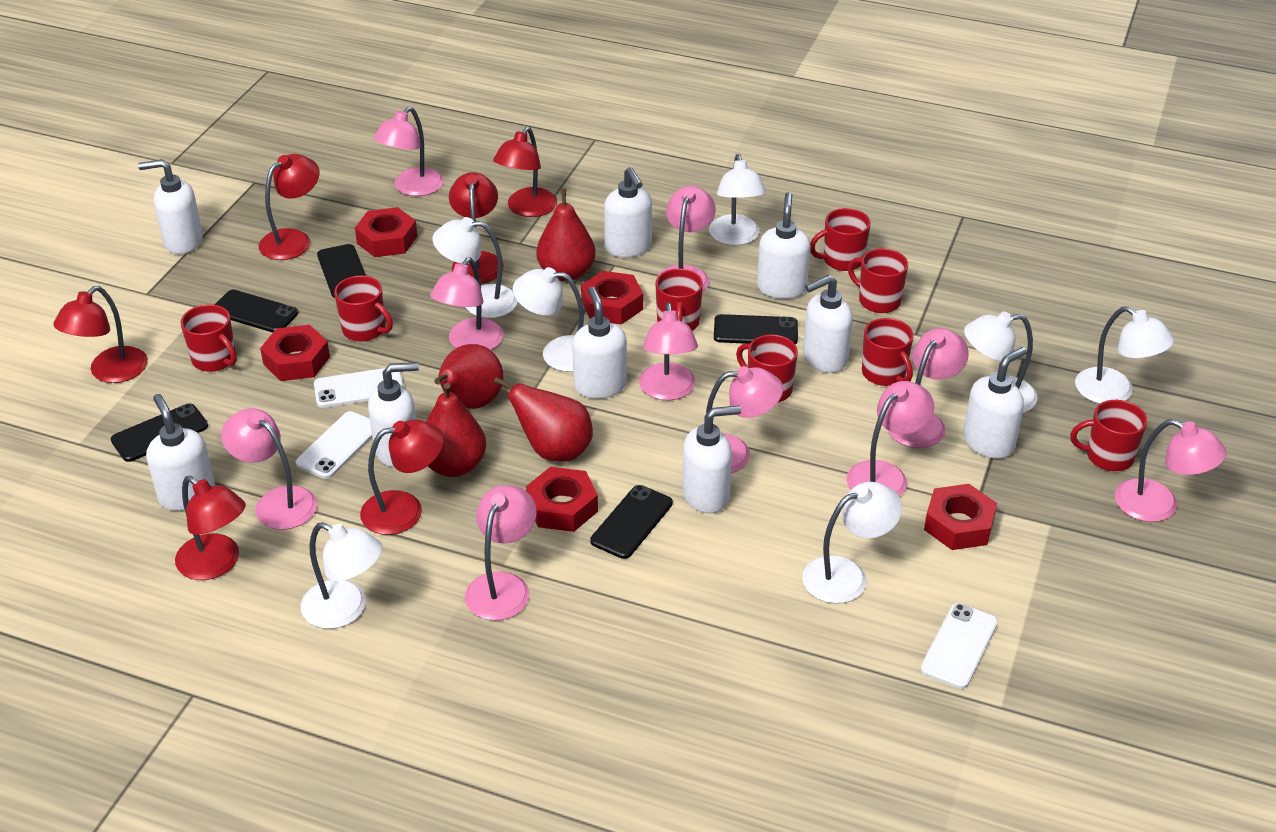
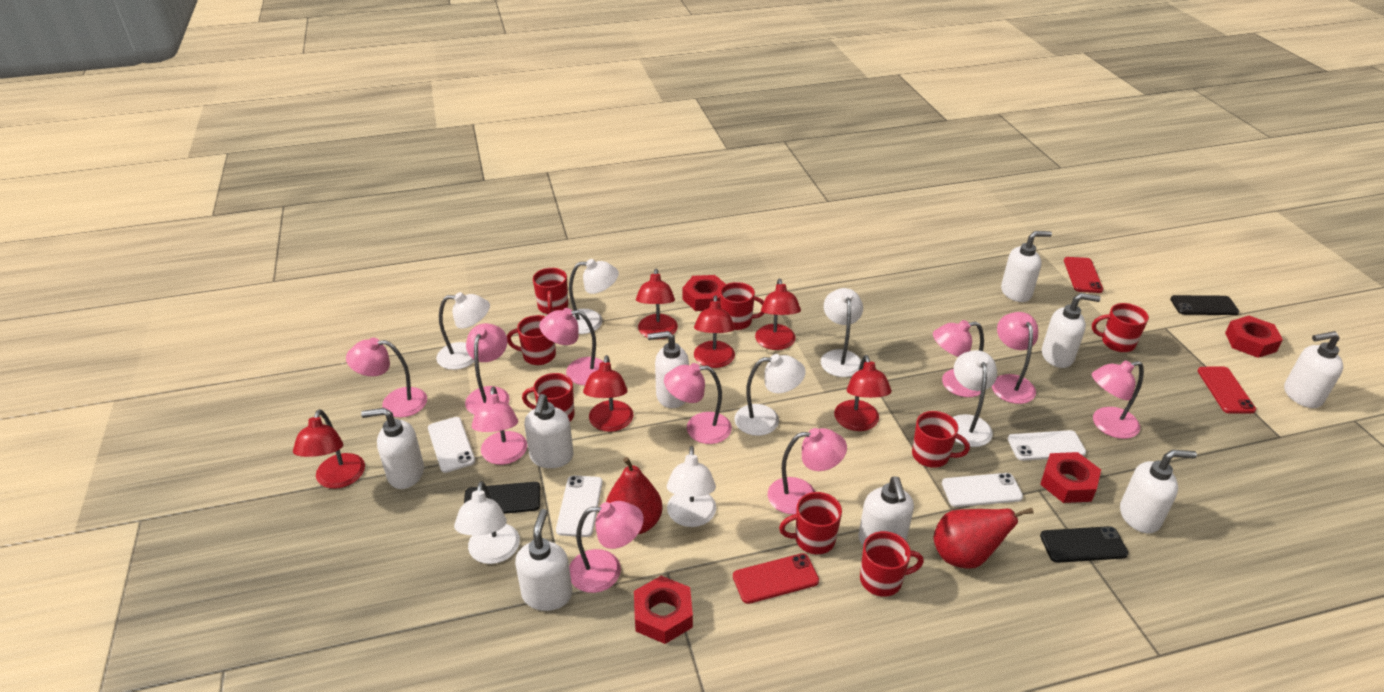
black phone: 5 -> 3
red nut: 5 -> 4
red pear: 4 -> 2
red phone: 0 -> 3
white phone: 3 -> 4

